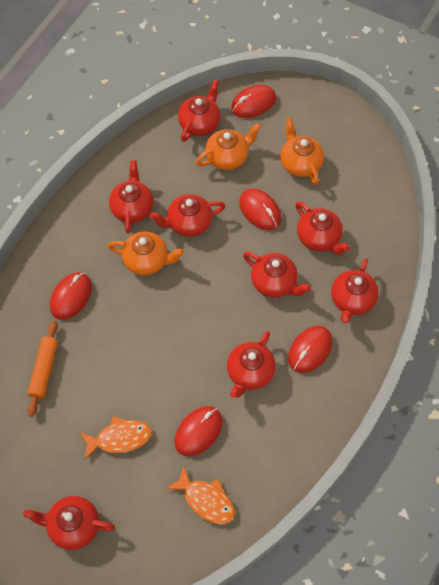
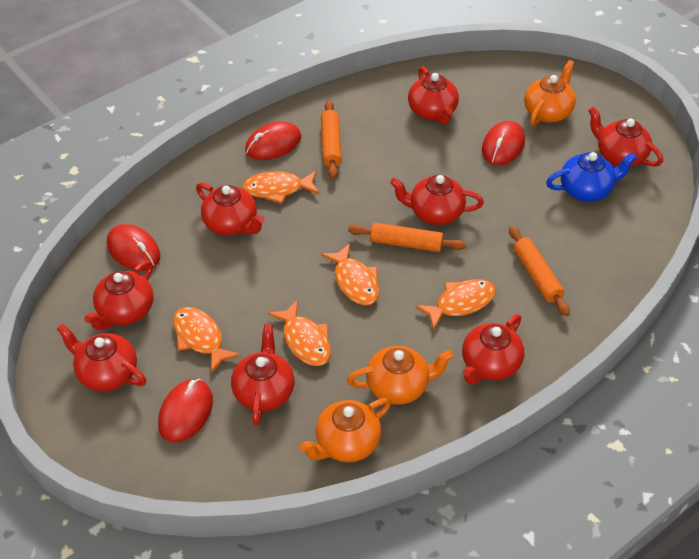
blue teapot: 0 -> 1
orange fish: 2 -> 5
orange rolling pin: 1 -> 3
red mouse: 5 -> 4

